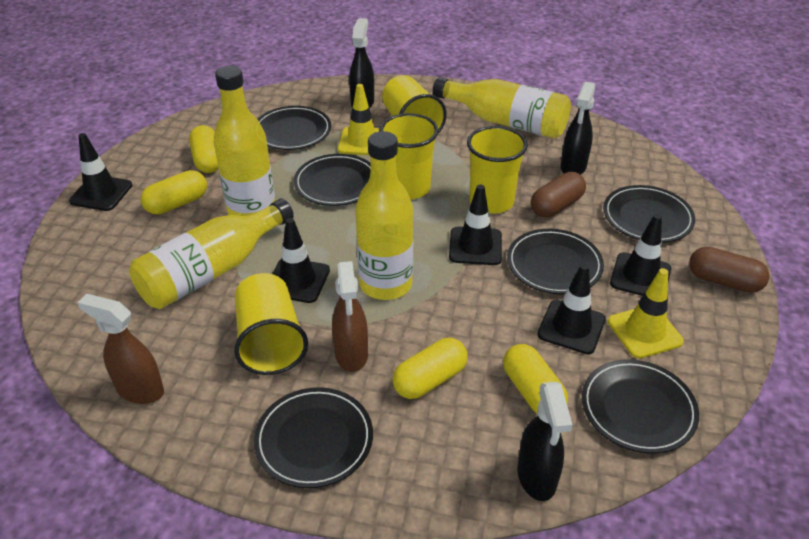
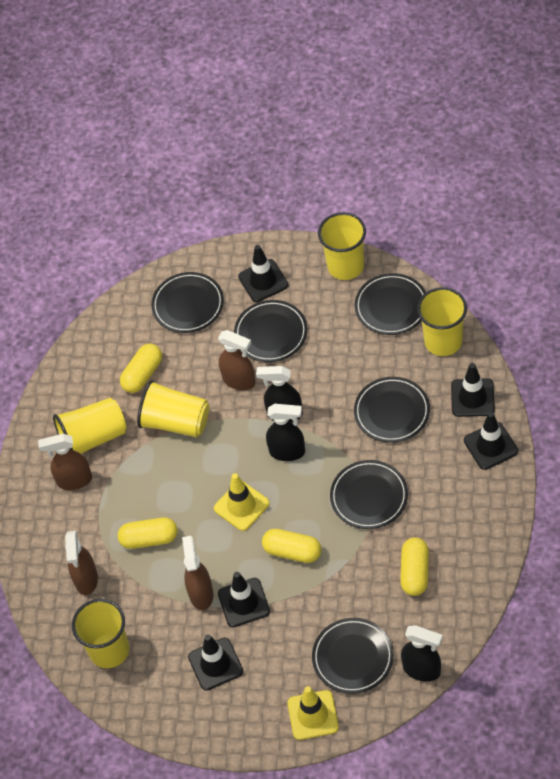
brown capsule: 2 -> 0
brown spray bottle: 2 -> 4
yellow bottle: 4 -> 0
yellow cup: 4 -> 5

